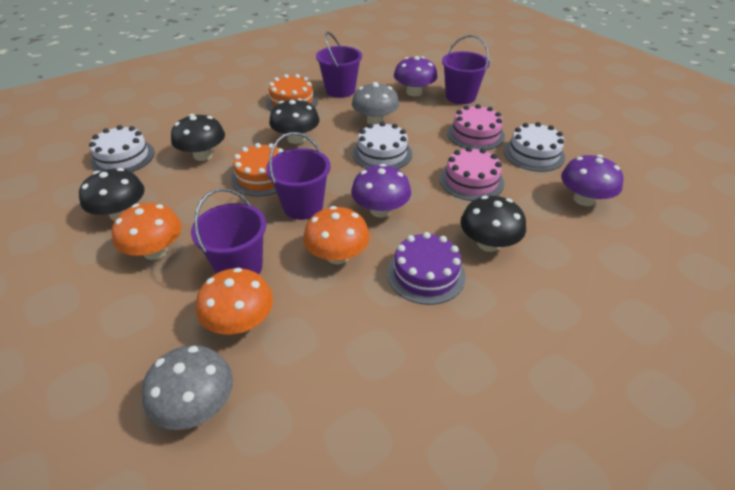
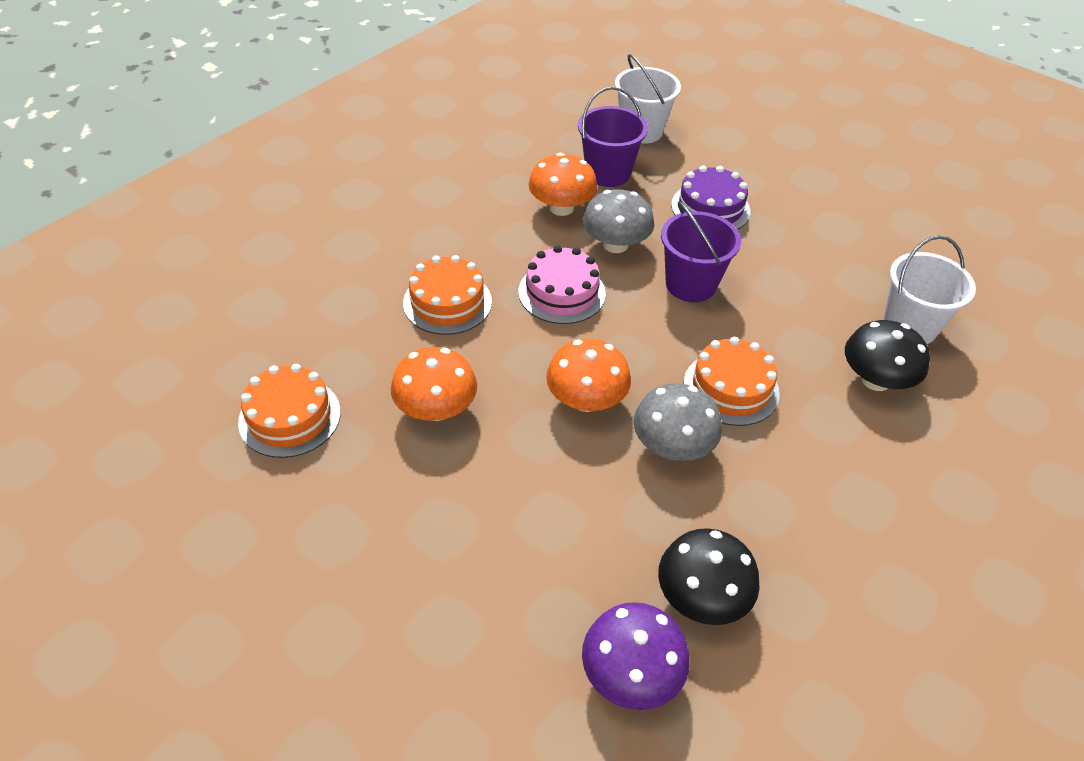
black mushroom: 4 -> 2
orange cake: 2 -> 3
pink cake: 2 -> 1
purple bucket: 4 -> 2
purple mushroom: 3 -> 1
white bucket: 0 -> 2
white cake: 3 -> 0

